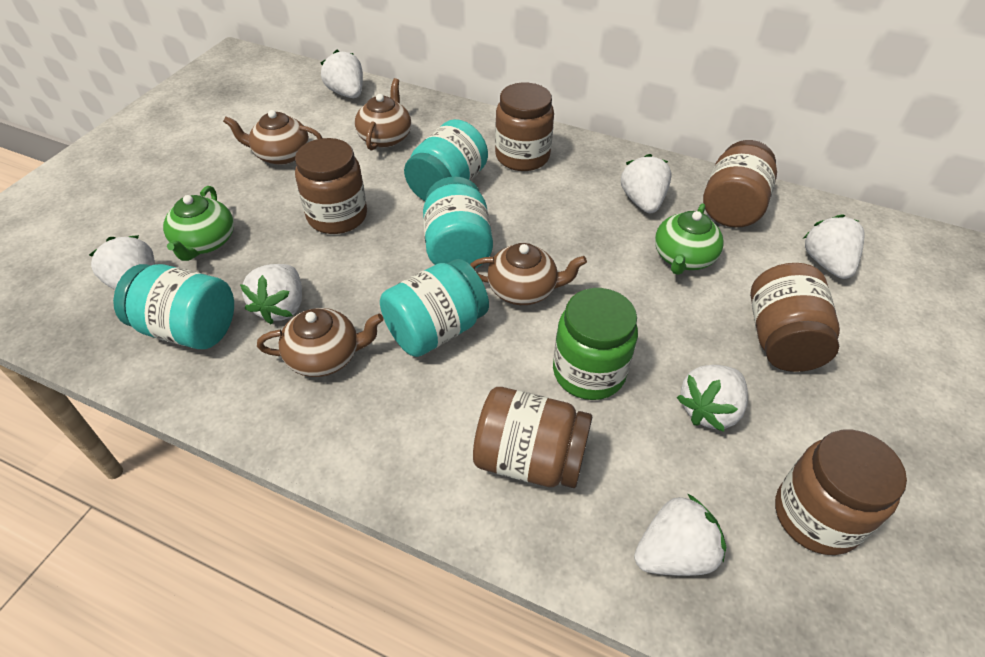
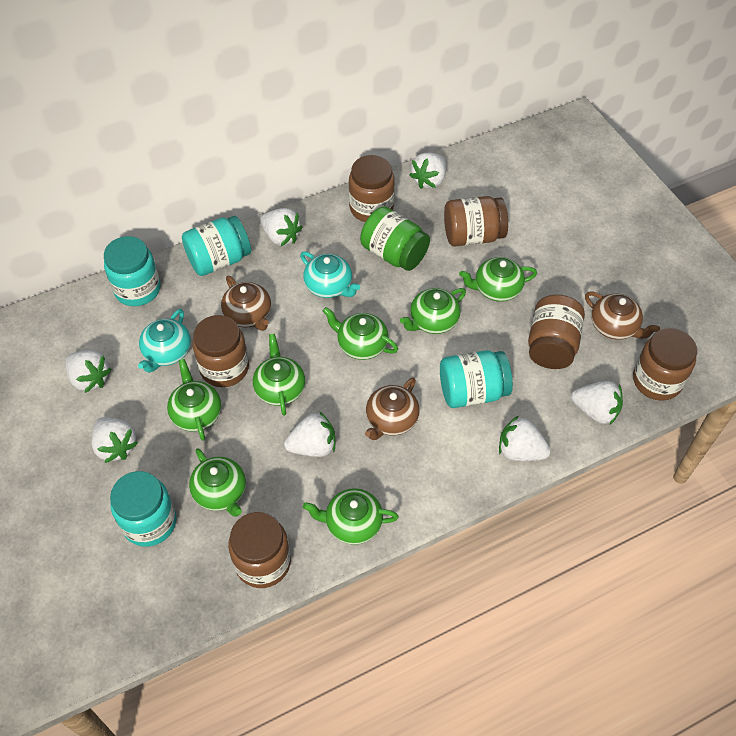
brown teapot: 4 -> 3
green teapot: 2 -> 7
turquoise teapot: 0 -> 2

